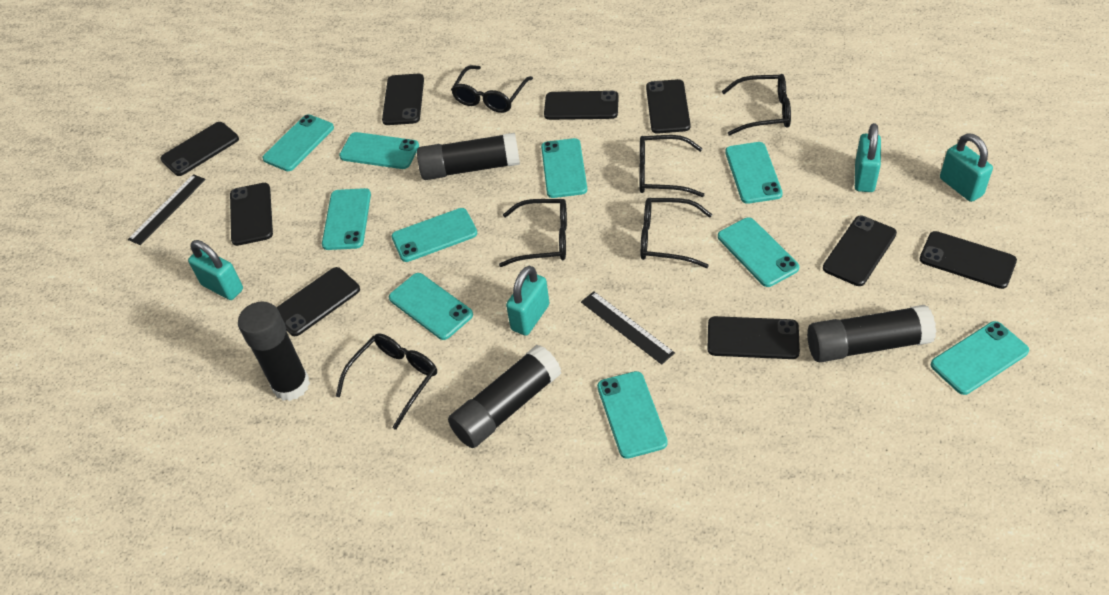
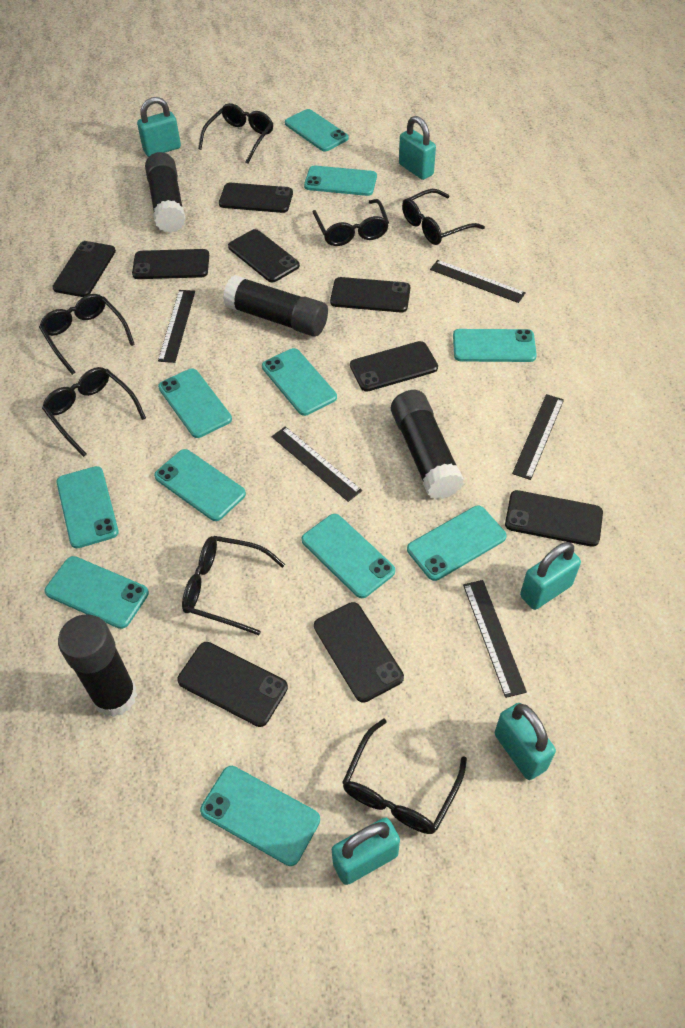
black glasses: 6 -> 7
black ruler: 2 -> 5
turquoise padlock: 4 -> 5
turquoise phone: 10 -> 11

